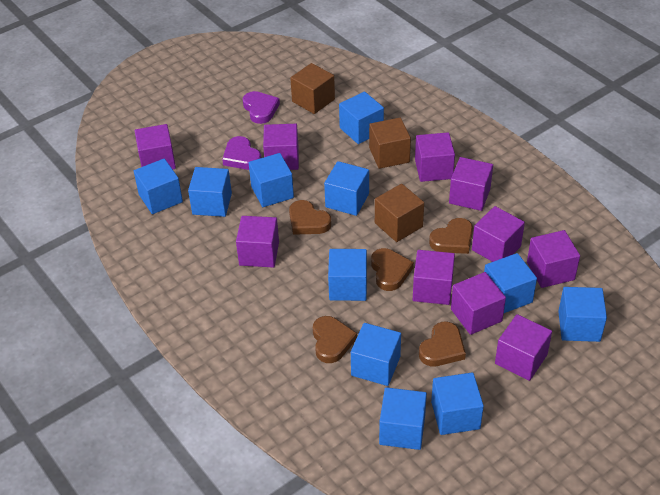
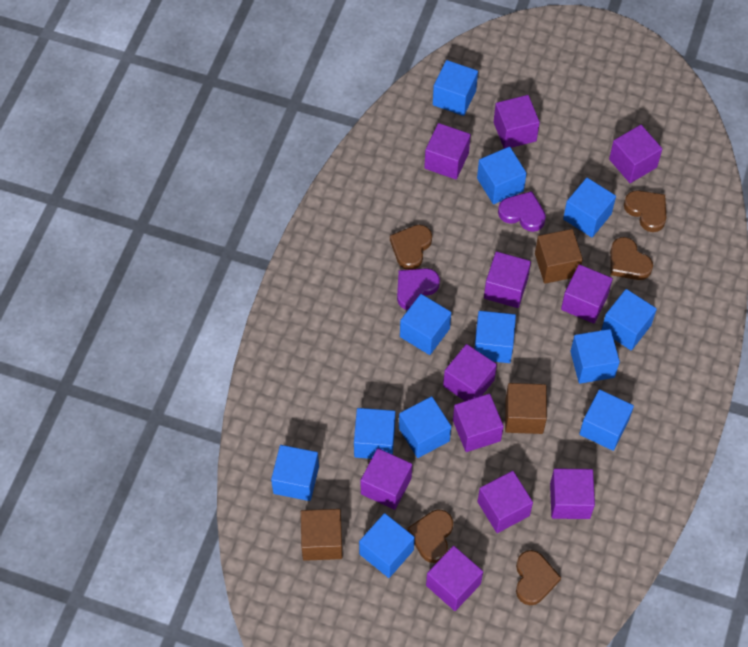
blue cube: 11 -> 12
purple cube: 10 -> 11

